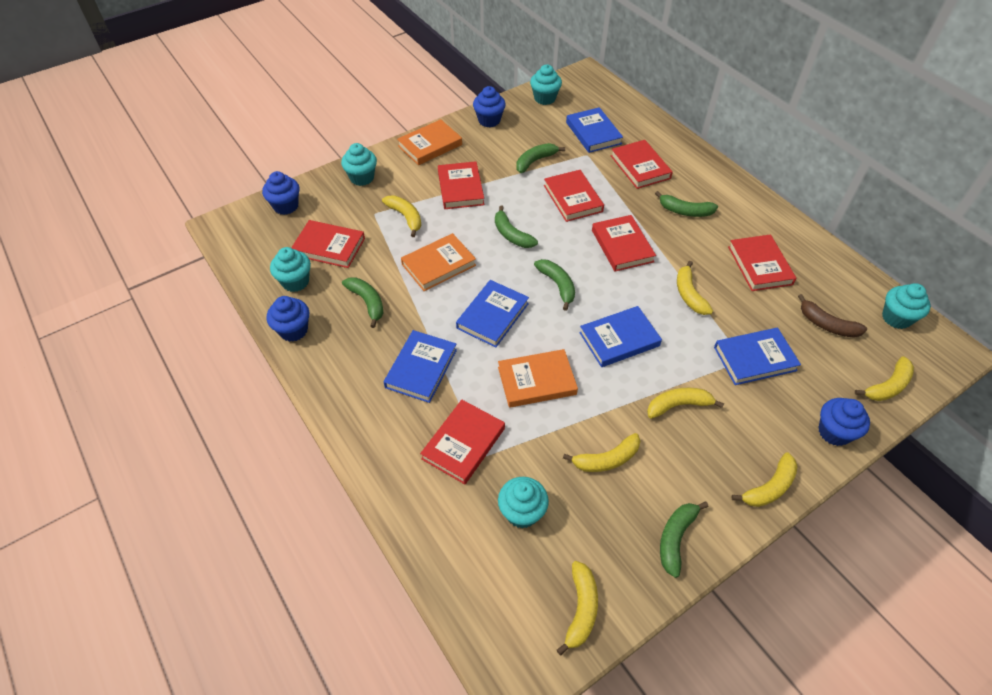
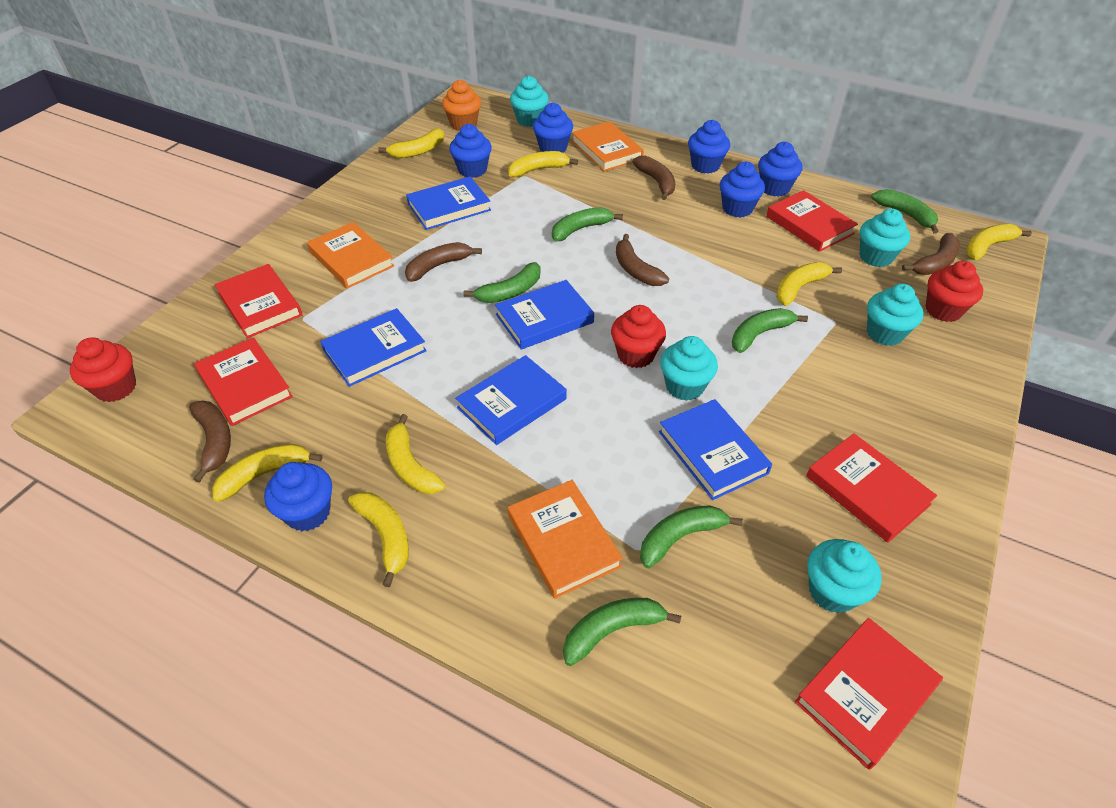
blue cupcake: 4 -> 6
brown banana: 1 -> 5
orange cupcake: 0 -> 1
red book: 7 -> 5
red cupcake: 0 -> 3

